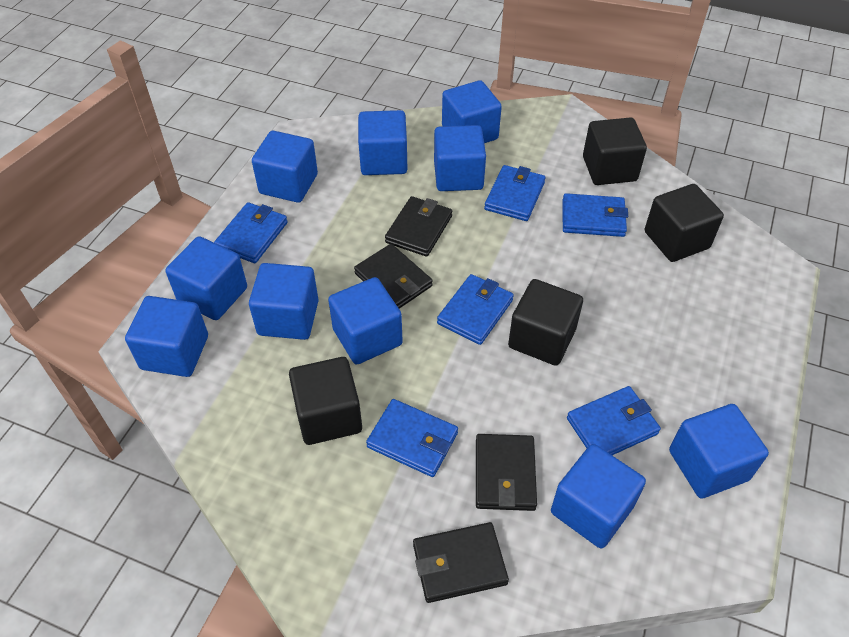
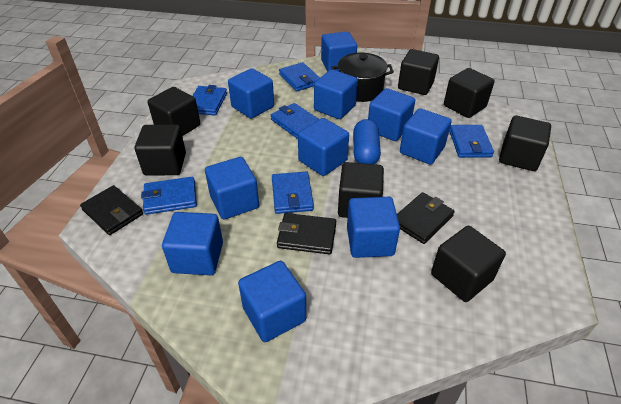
black cube: 4 -> 7
black pot: 0 -> 1
black wallet: 4 -> 3
blue capsule: 0 -> 1

